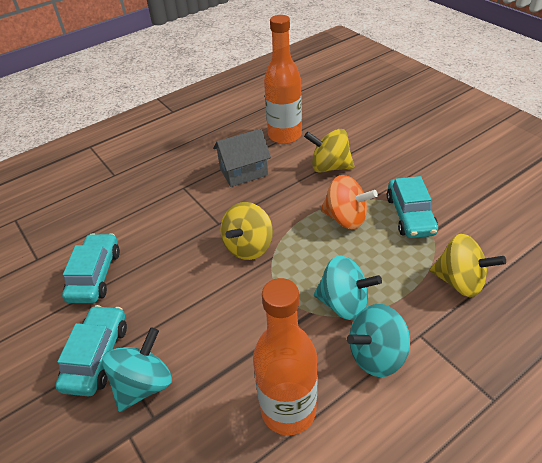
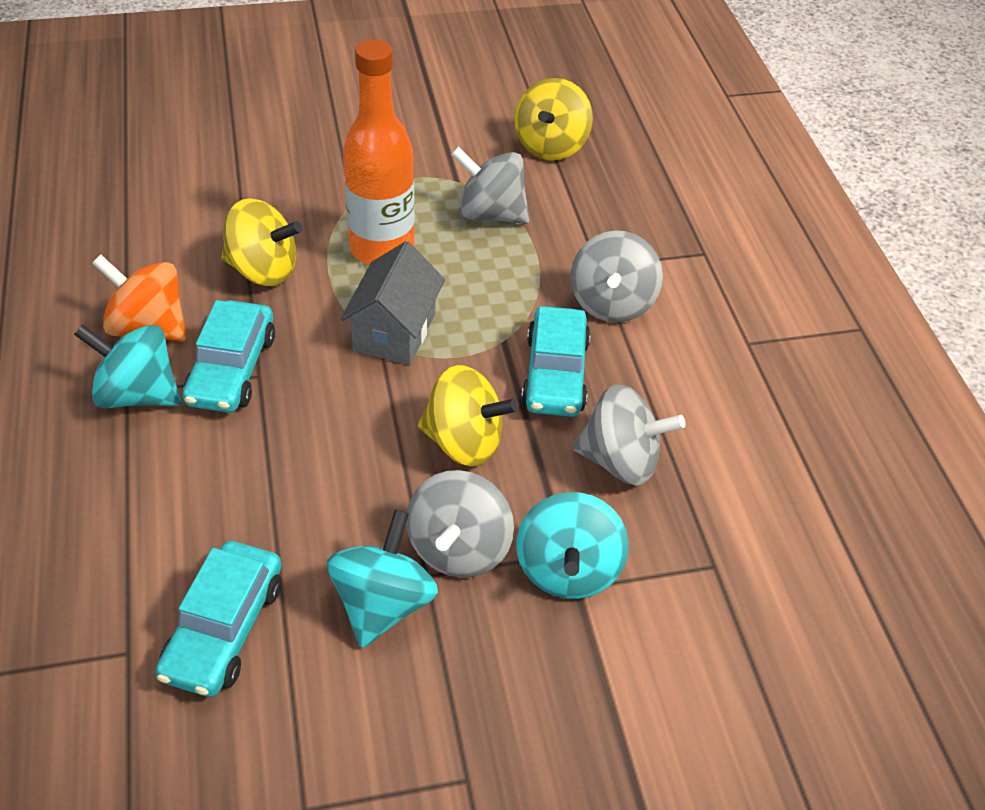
grey spinning top: 0 -> 4
orange bottle: 2 -> 1

